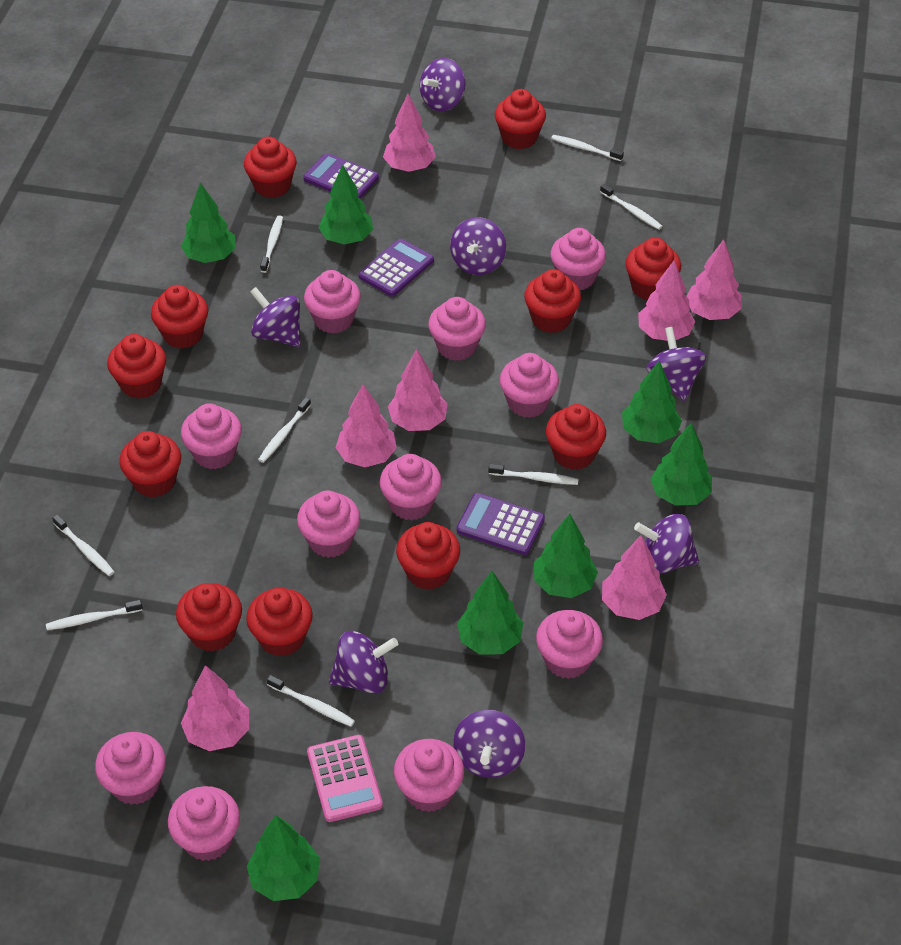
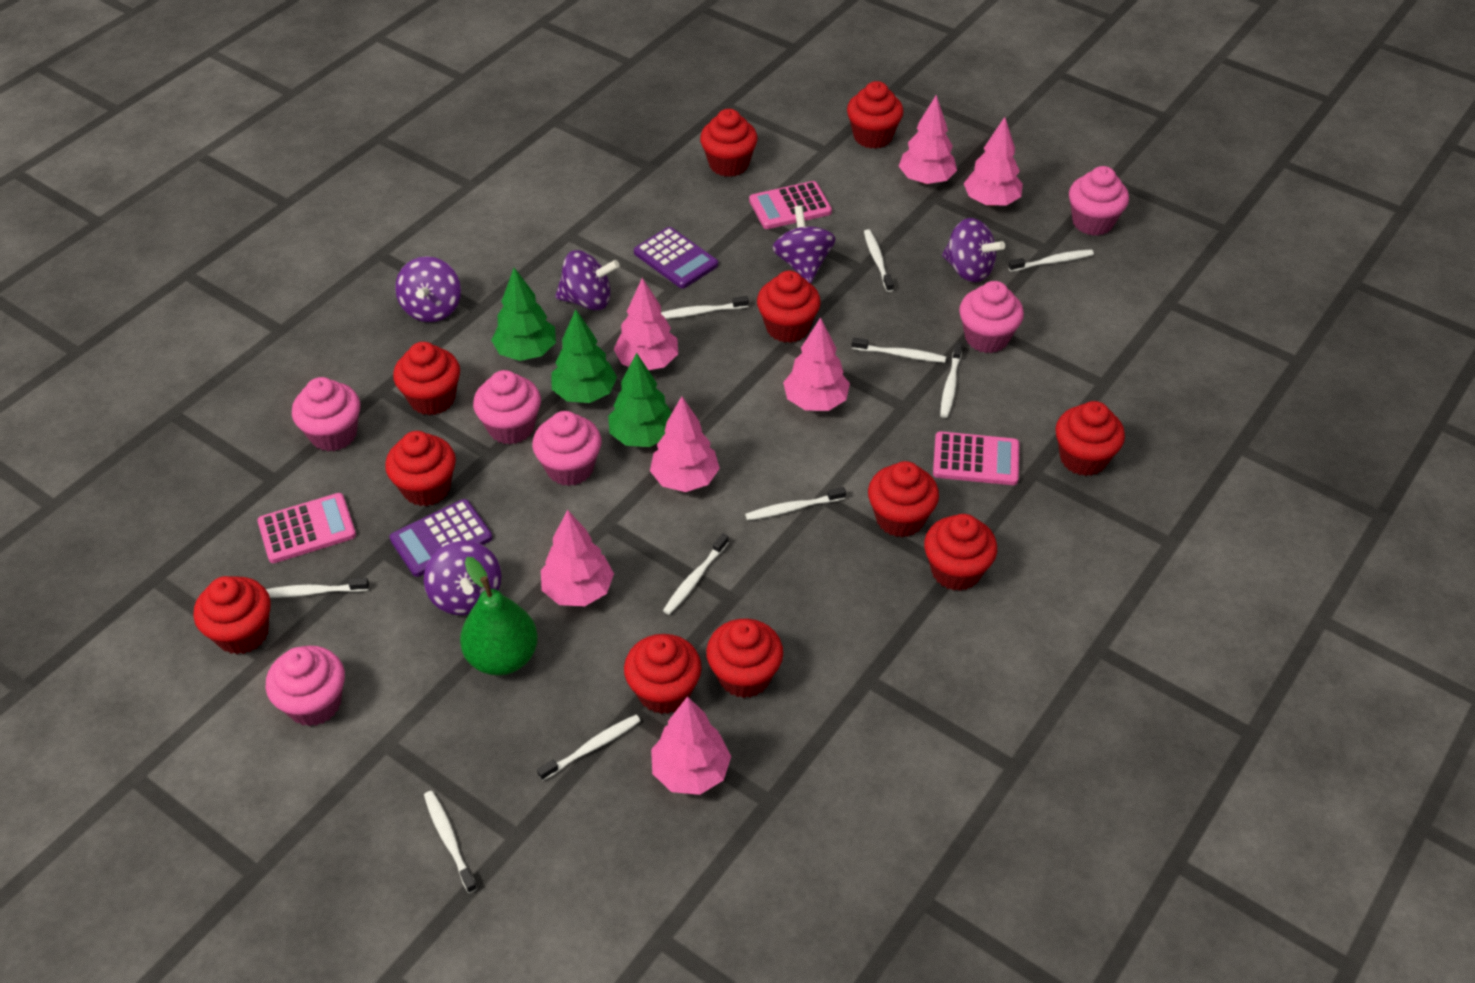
green pear: 0 -> 1
green tree: 7 -> 3
pink calculator: 1 -> 3
pink cupcake: 11 -> 6
purple calculator: 3 -> 2
purple spinning top: 7 -> 5
white toothbrush: 8 -> 10

